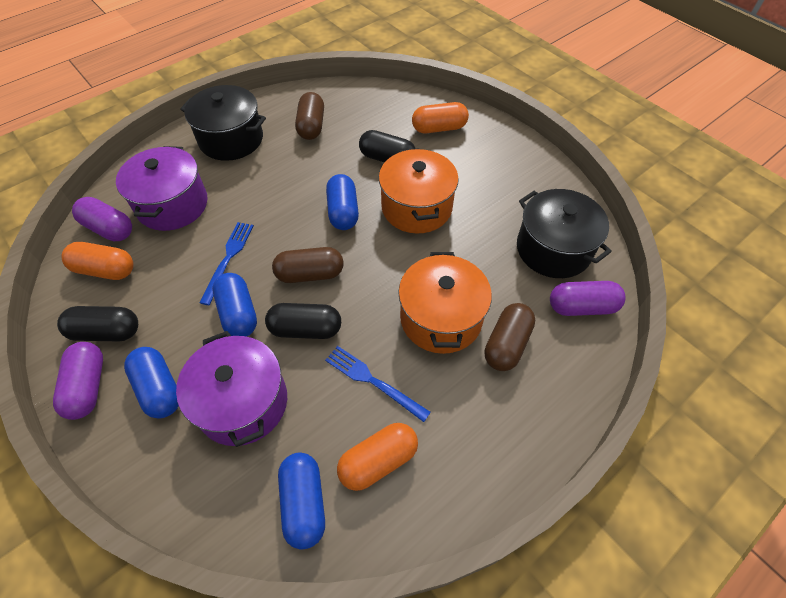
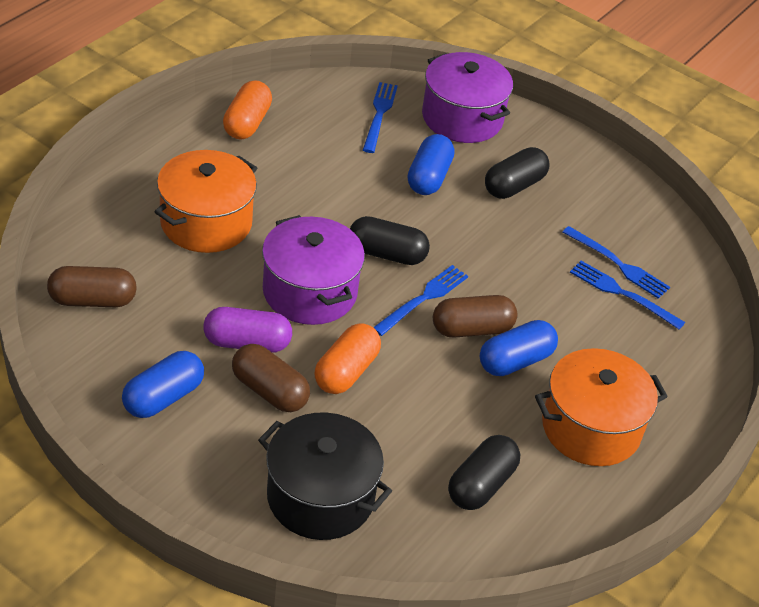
black pot: 2 -> 1
blue capsule: 4 -> 3
blue fork: 2 -> 4
orange capsule: 3 -> 2
purple capsule: 3 -> 1

